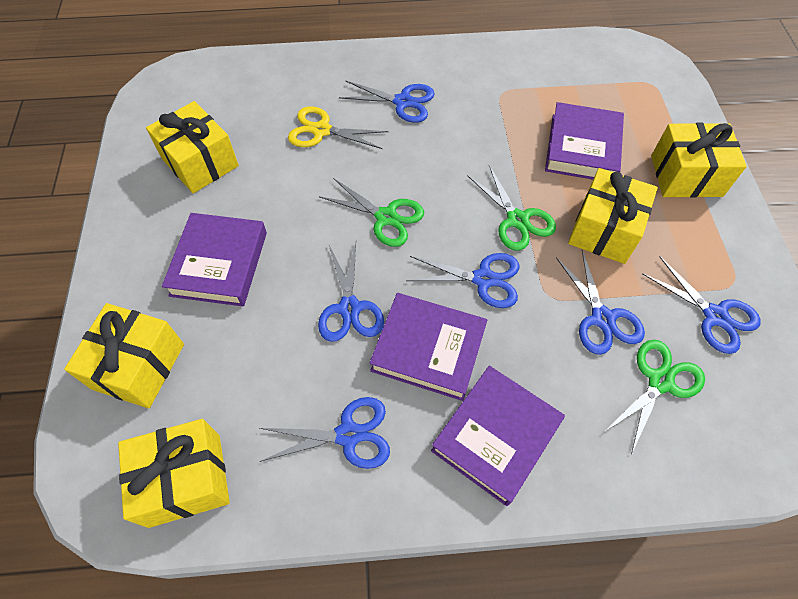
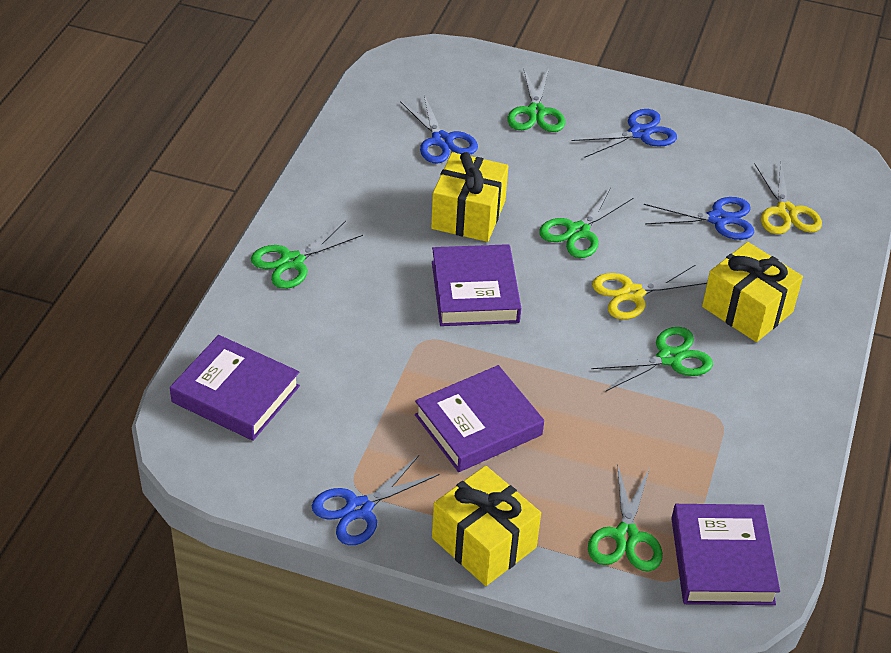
blue scissors: 6 -> 4
green scissors: 3 -> 5
yellow gift: 5 -> 3
yellow scissors: 1 -> 2

